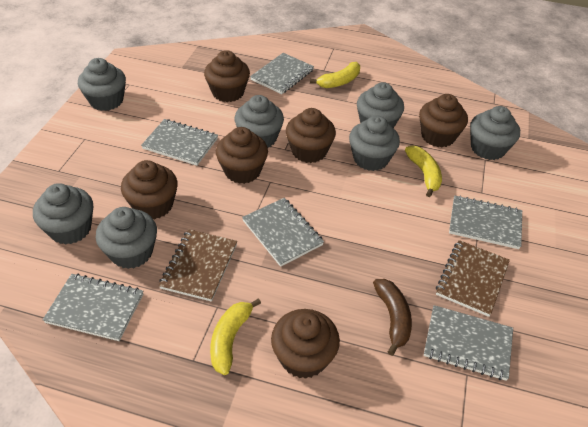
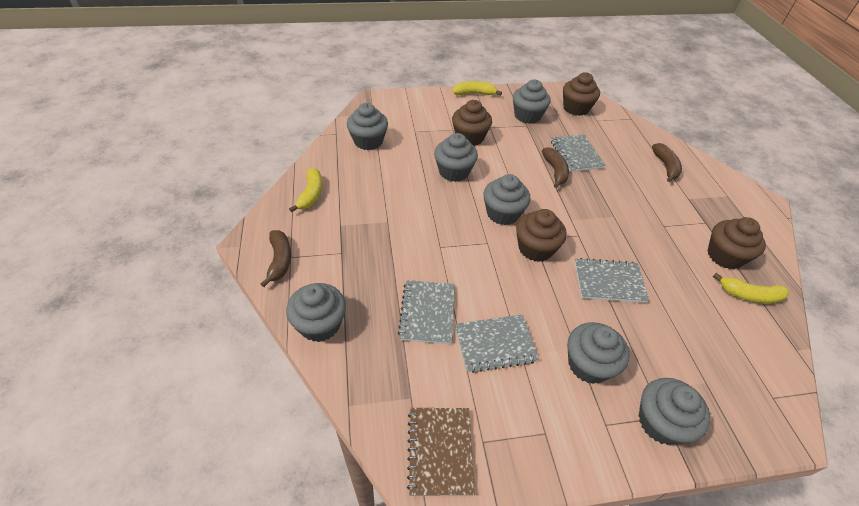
brown banana: 1 -> 3
brown cupcake: 6 -> 4
brown notebook: 2 -> 1
grey notebook: 6 -> 4

